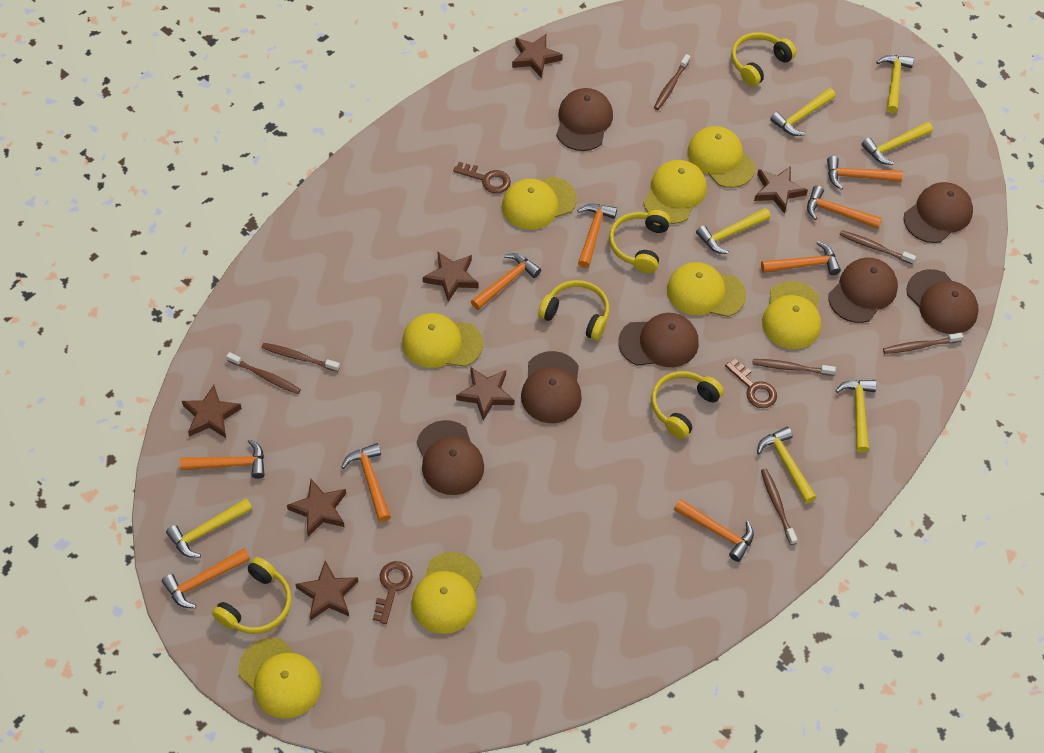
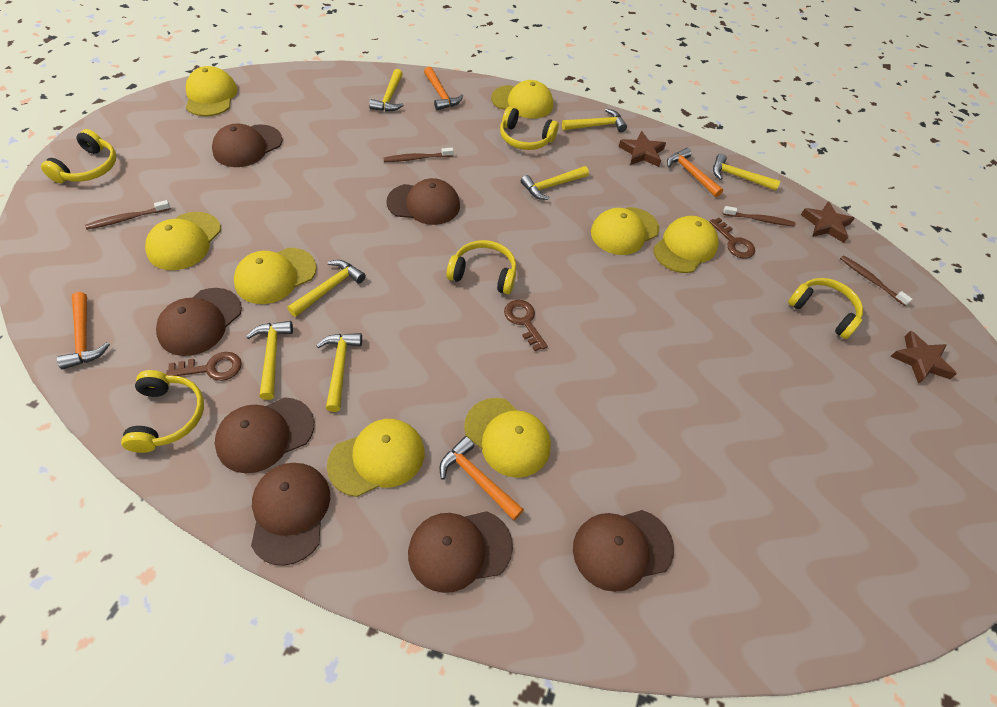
brown star: 7 -> 3
brown toothbrush: 7 -> 4
orange hammer: 9 -> 4

